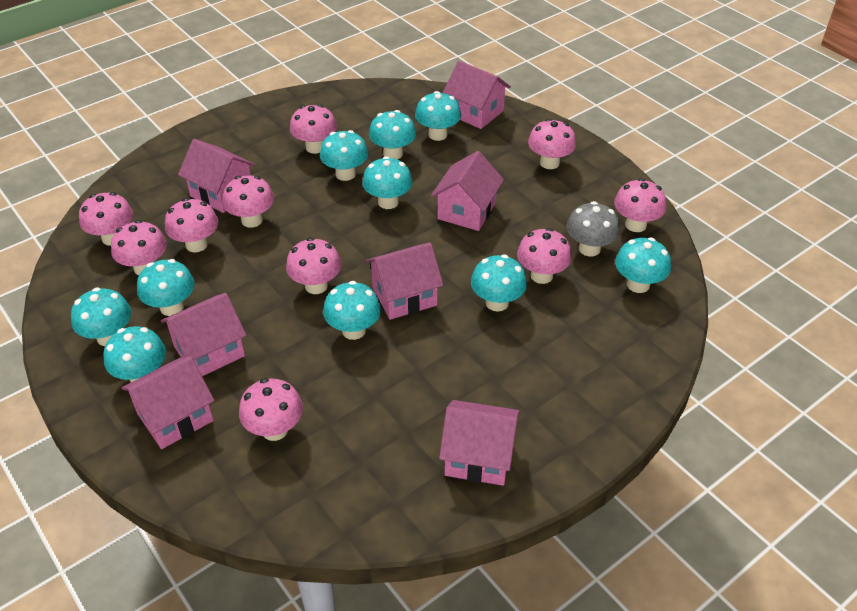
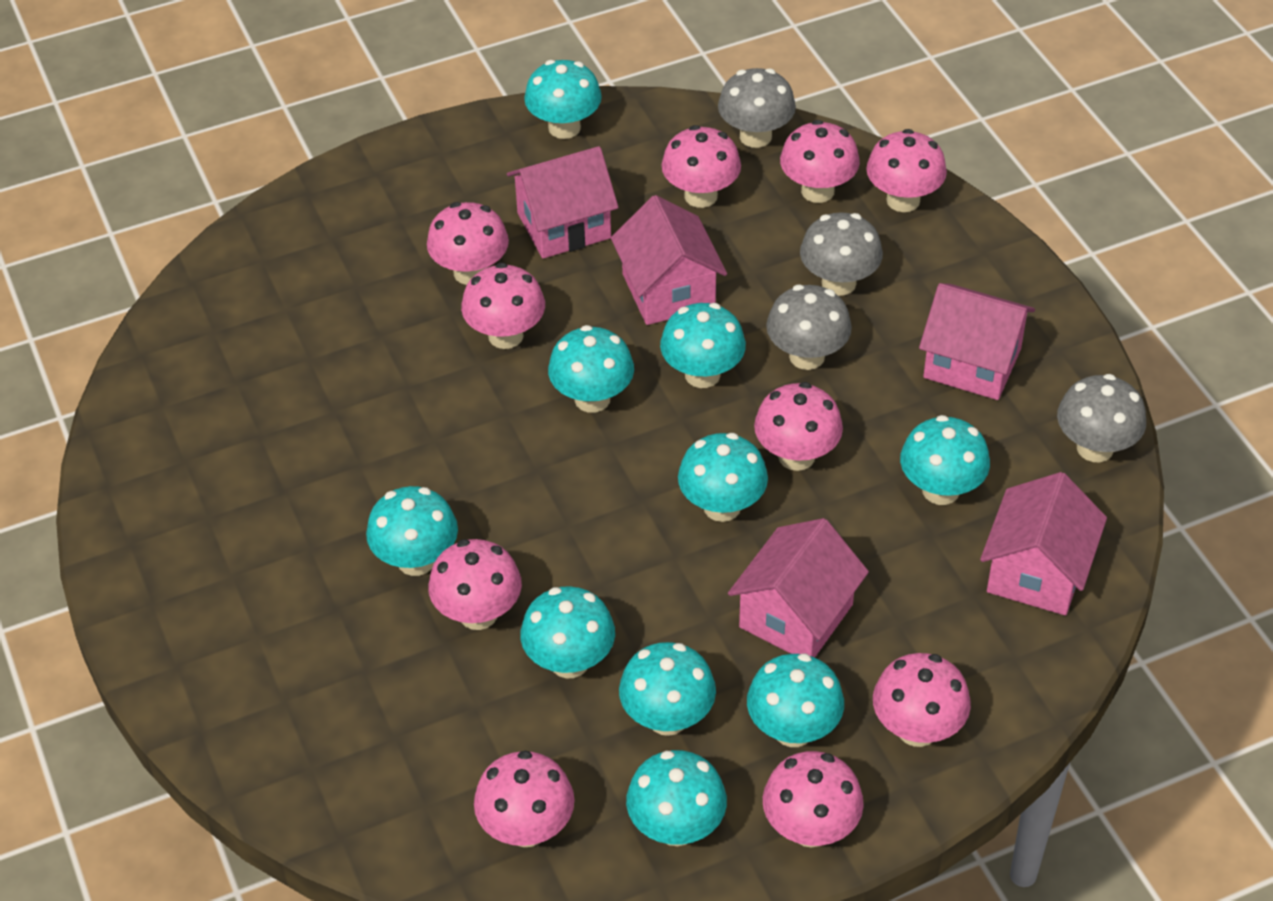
grey mushroom: 1 -> 4
pink house: 7 -> 5

